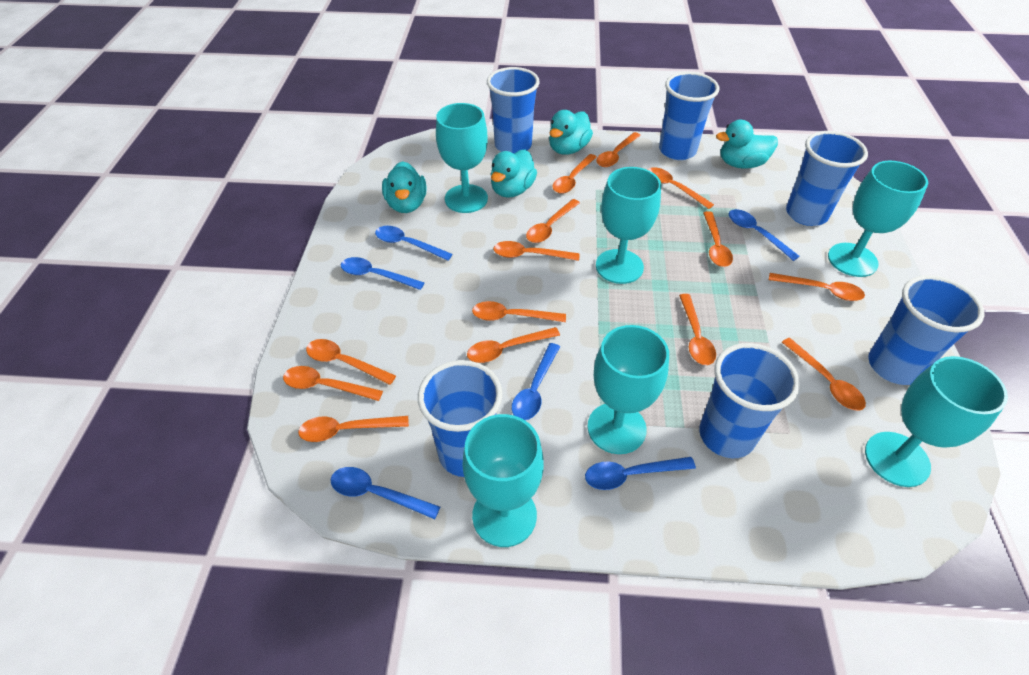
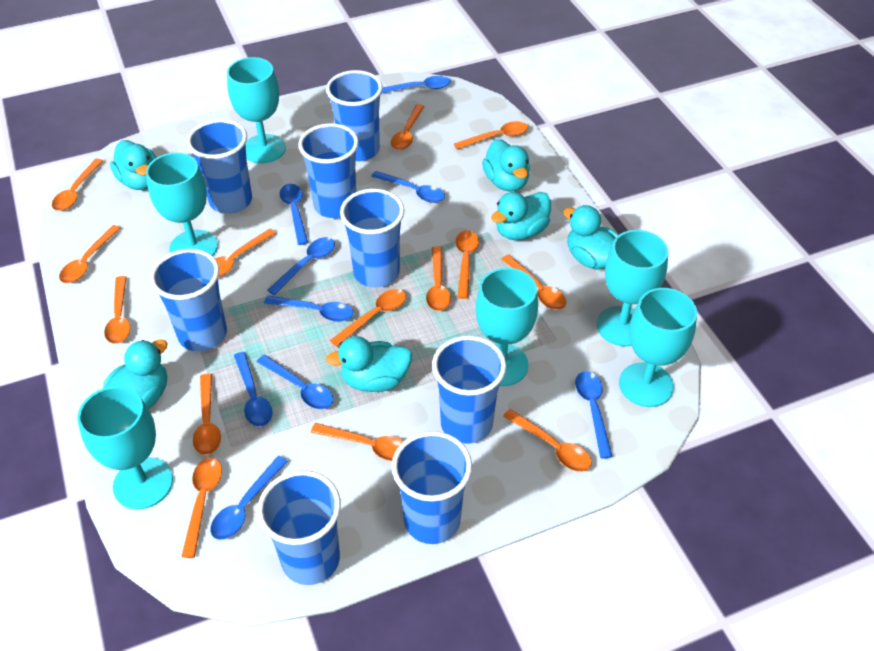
blue cup: 6 -> 8
blue spoon: 6 -> 9
turquoise duck: 4 -> 6

